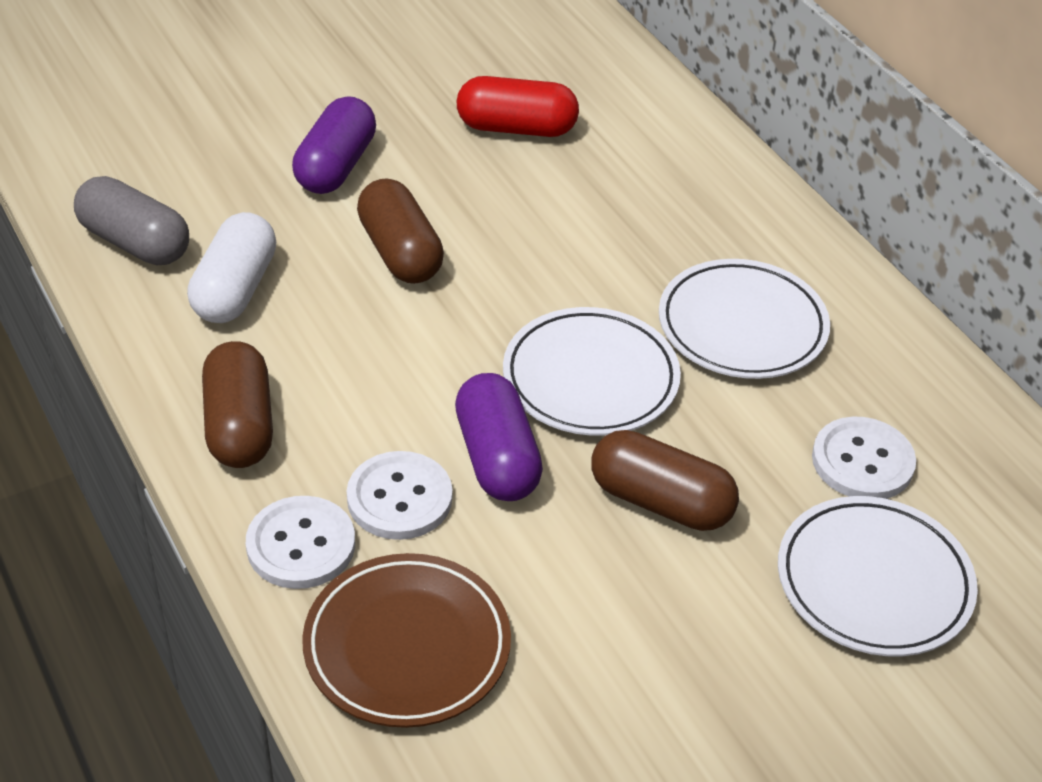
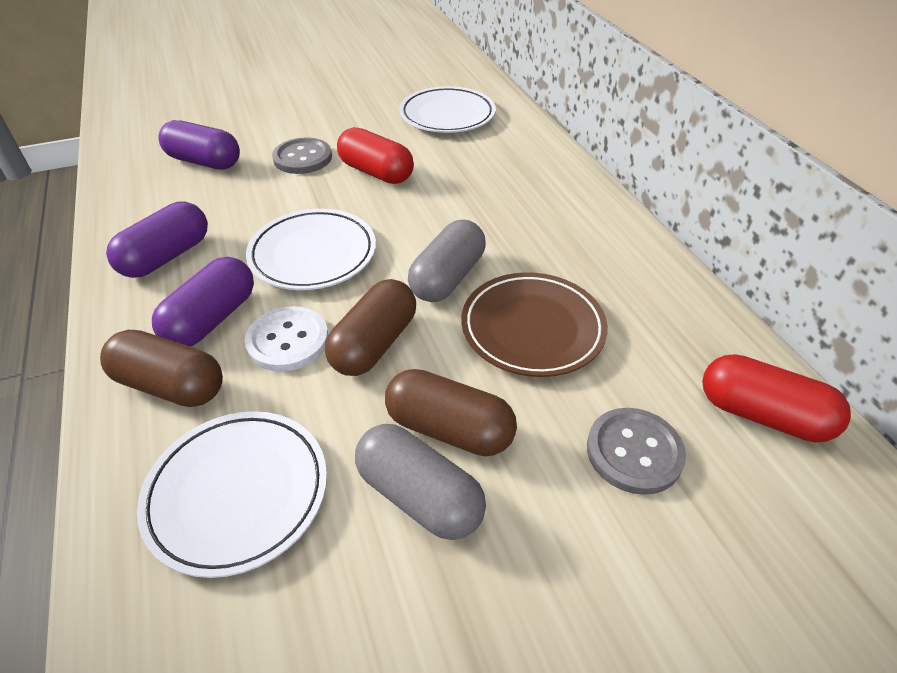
grey button: 0 -> 2
grey capsule: 1 -> 2
purple capsule: 2 -> 3
red capsule: 1 -> 2
white button: 3 -> 1
white capsule: 1 -> 0

